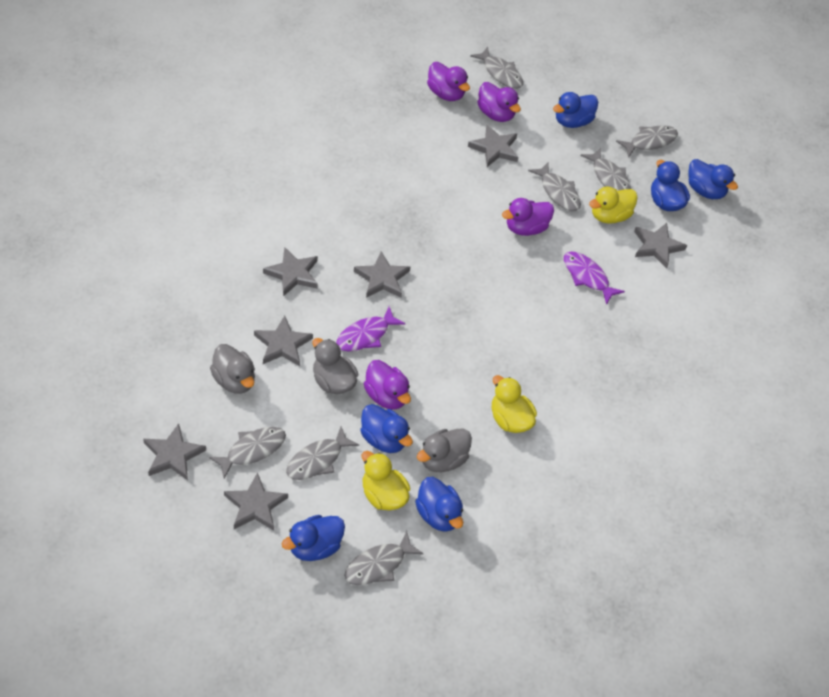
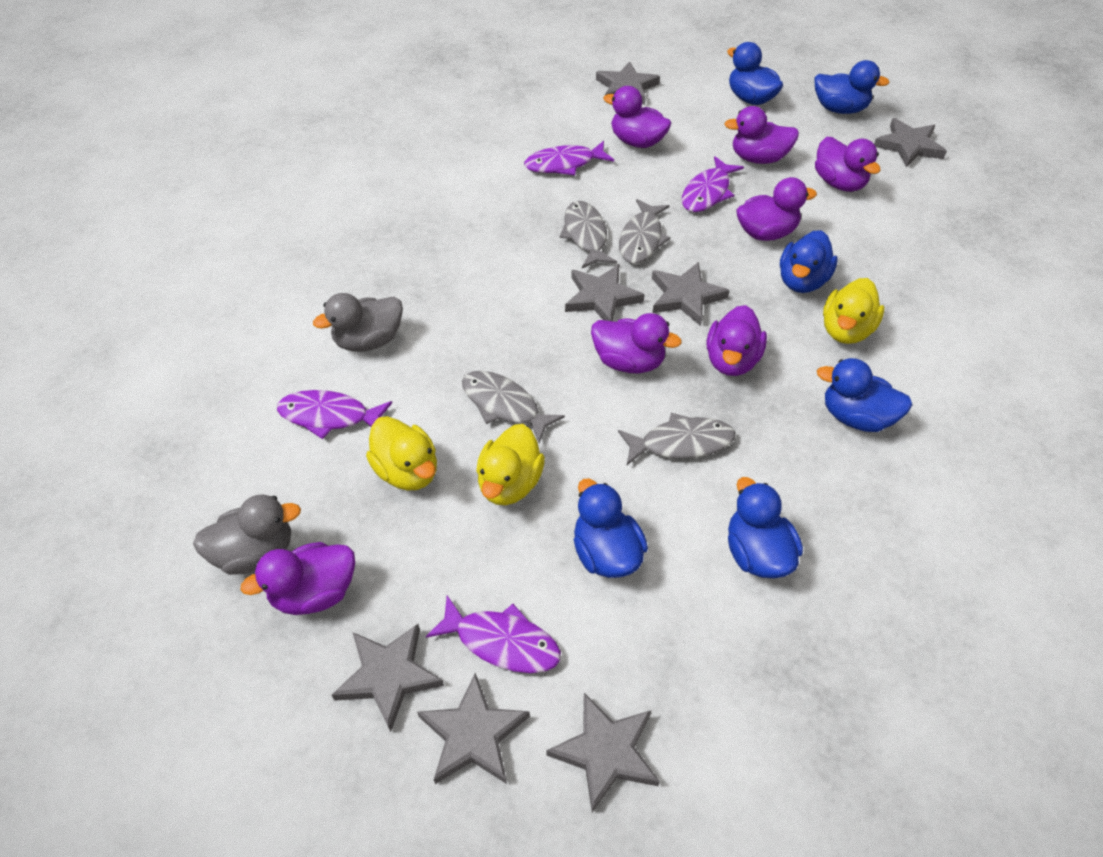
grey duck: 3 -> 2
grey fish: 7 -> 4
purple duck: 4 -> 7
purple fish: 2 -> 4

